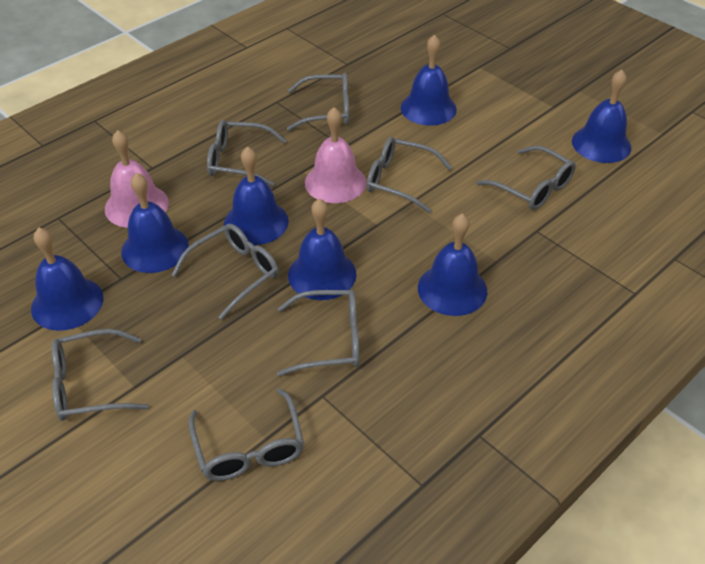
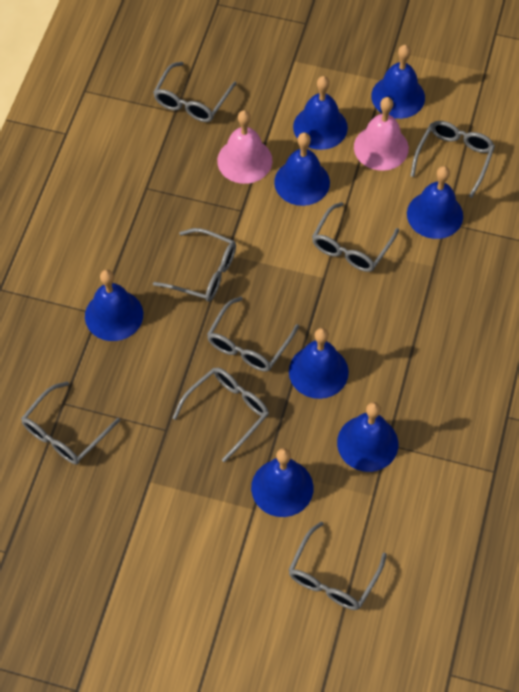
blue bell: 7 -> 8

